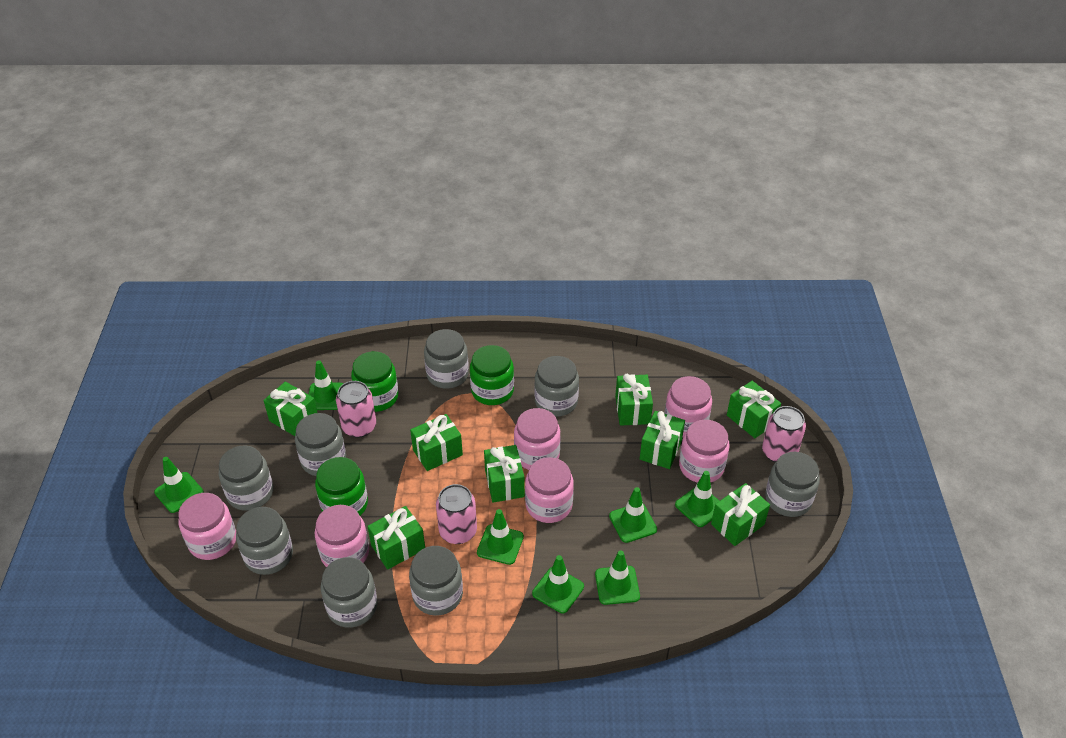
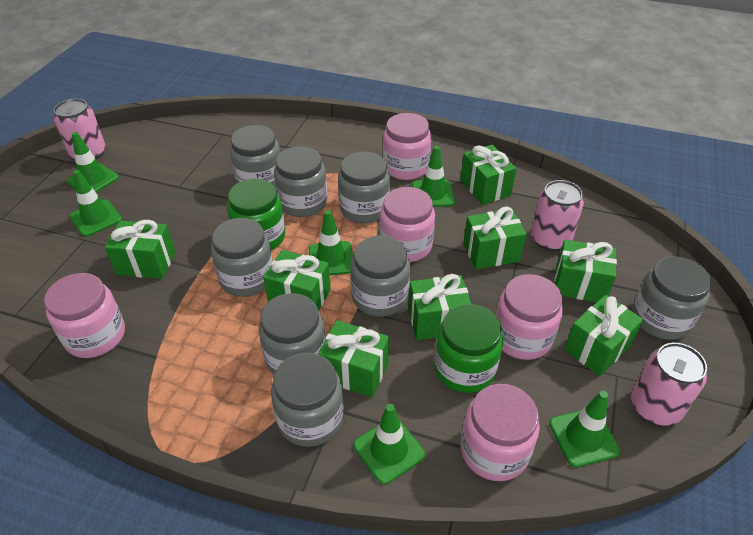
green jar: 3 -> 2
green traffic cone: 7 -> 6
pink jar: 6 -> 5

